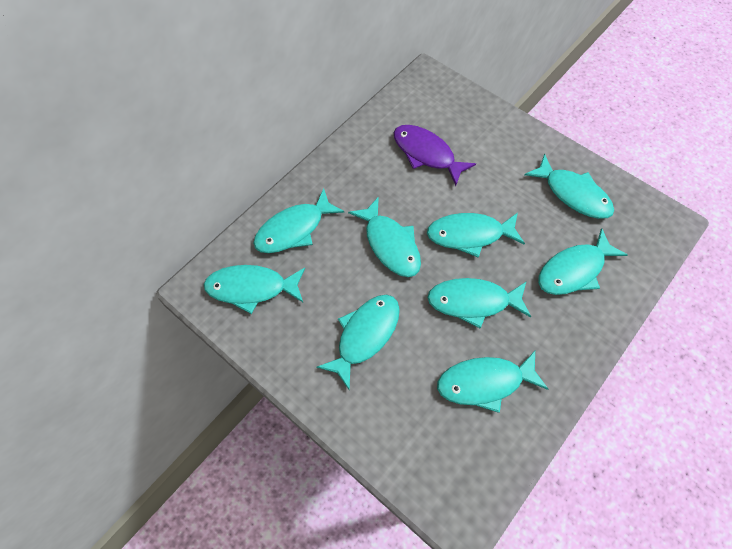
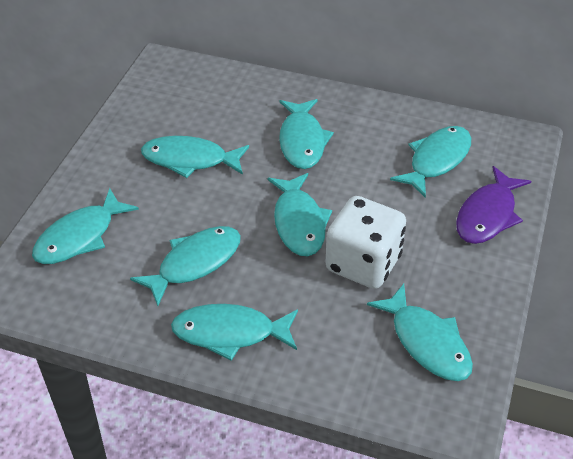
turquoise fish: 9 -> 8
white dice: 0 -> 1

